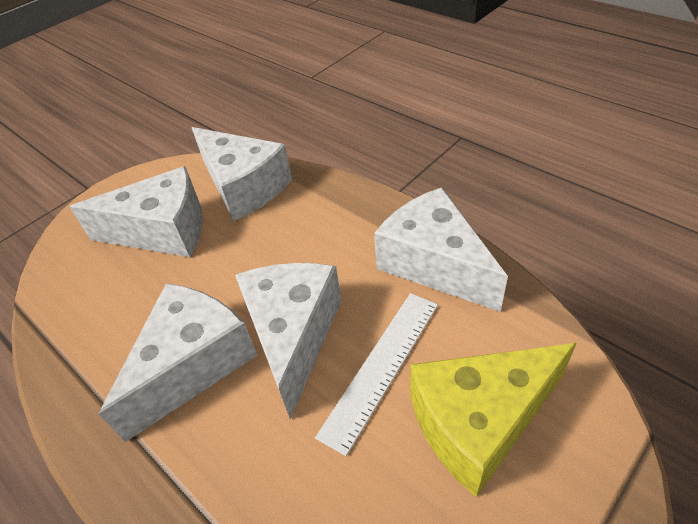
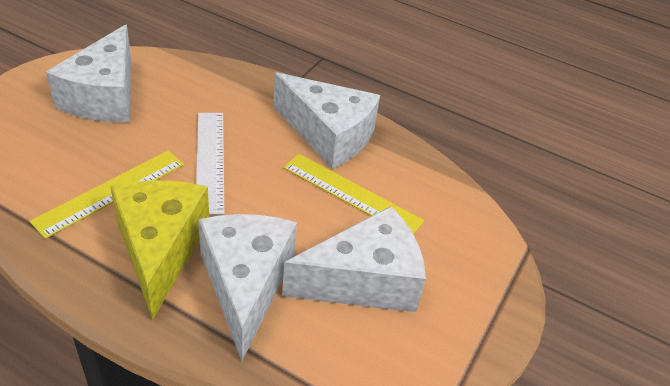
white cheese: 5 -> 4
yellow ruler: 0 -> 2

